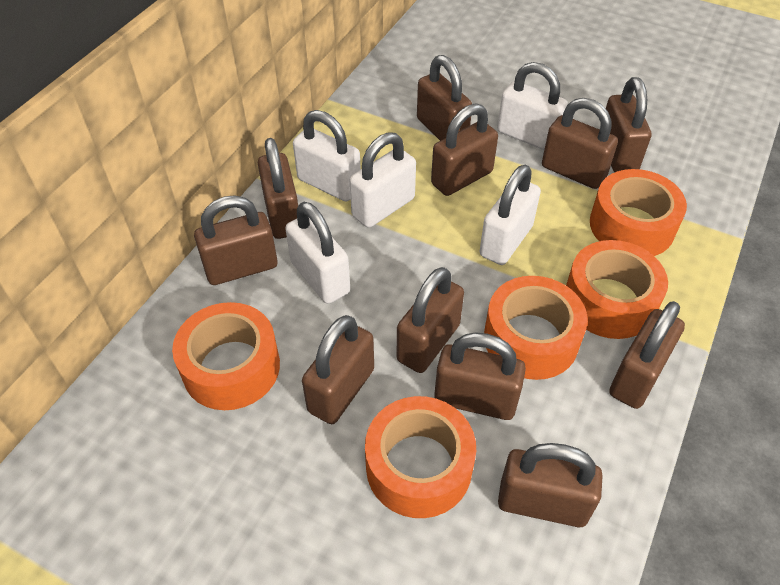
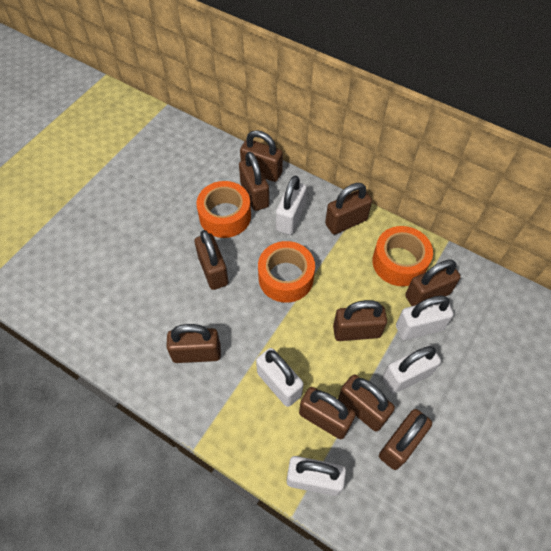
brown padlock: 11 -> 10
orange tape: 5 -> 3

